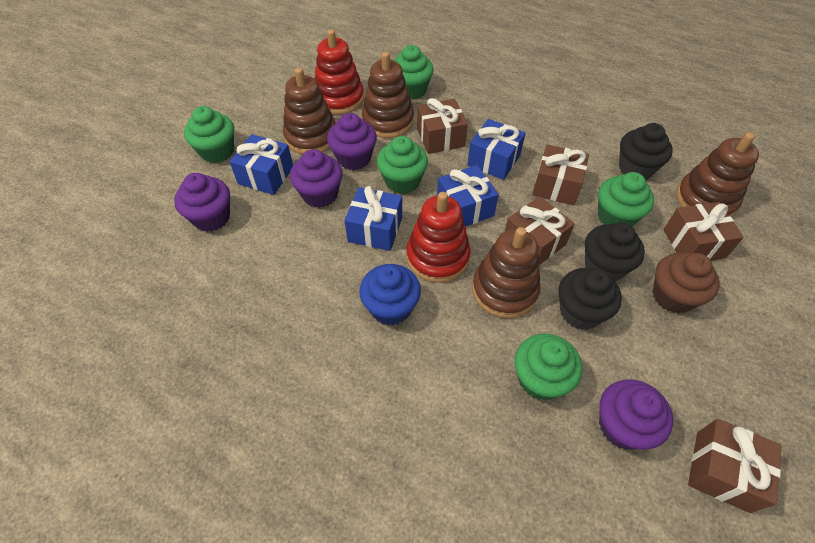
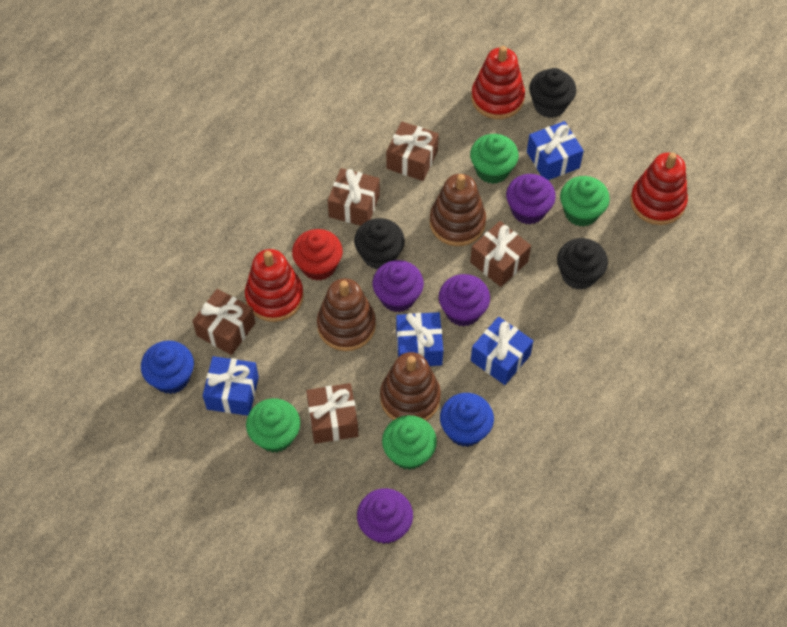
blue cupcake: 1 -> 2
brown cupcake: 1 -> 0
brown stacking toy: 4 -> 3
green cupcake: 5 -> 4
red cupcake: 0 -> 1
red stacking toy: 2 -> 3

